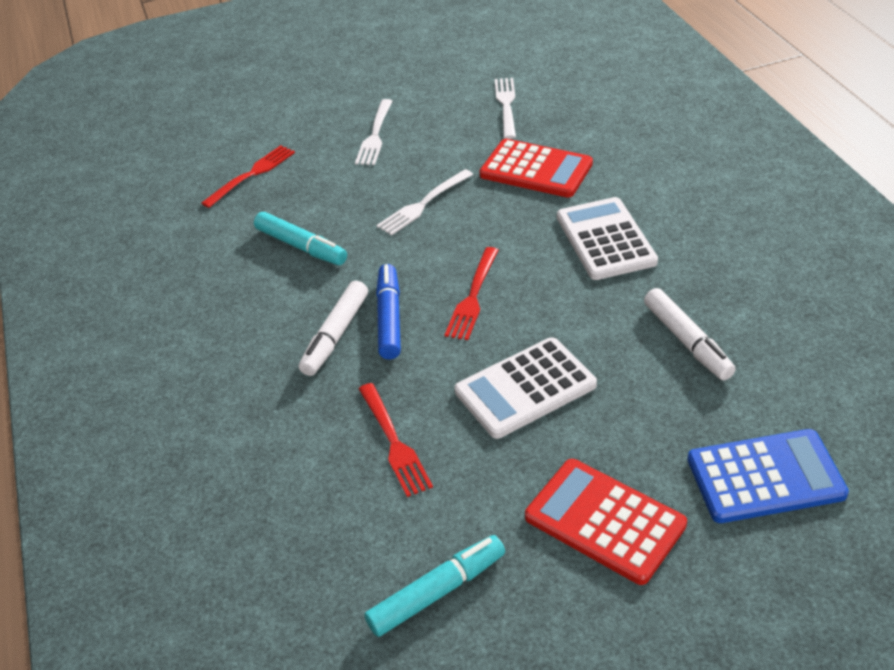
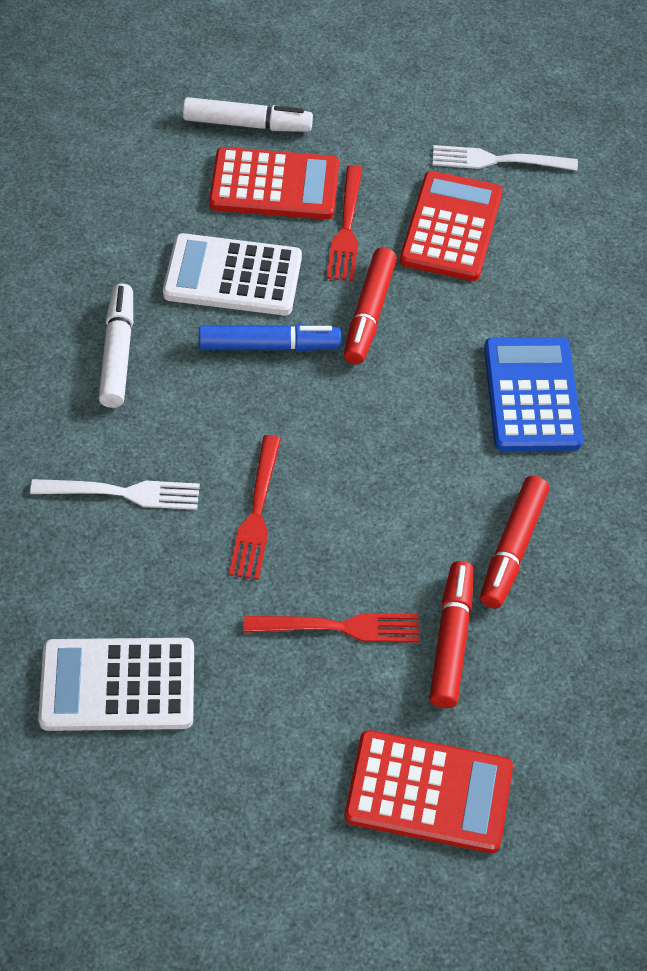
red calculator: 2 -> 3
red marker: 0 -> 3
turquoise marker: 2 -> 0
white fork: 3 -> 2

